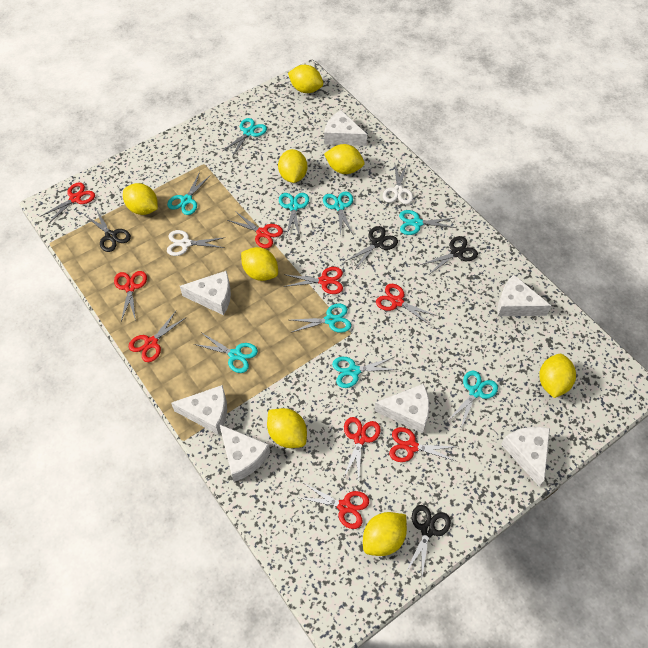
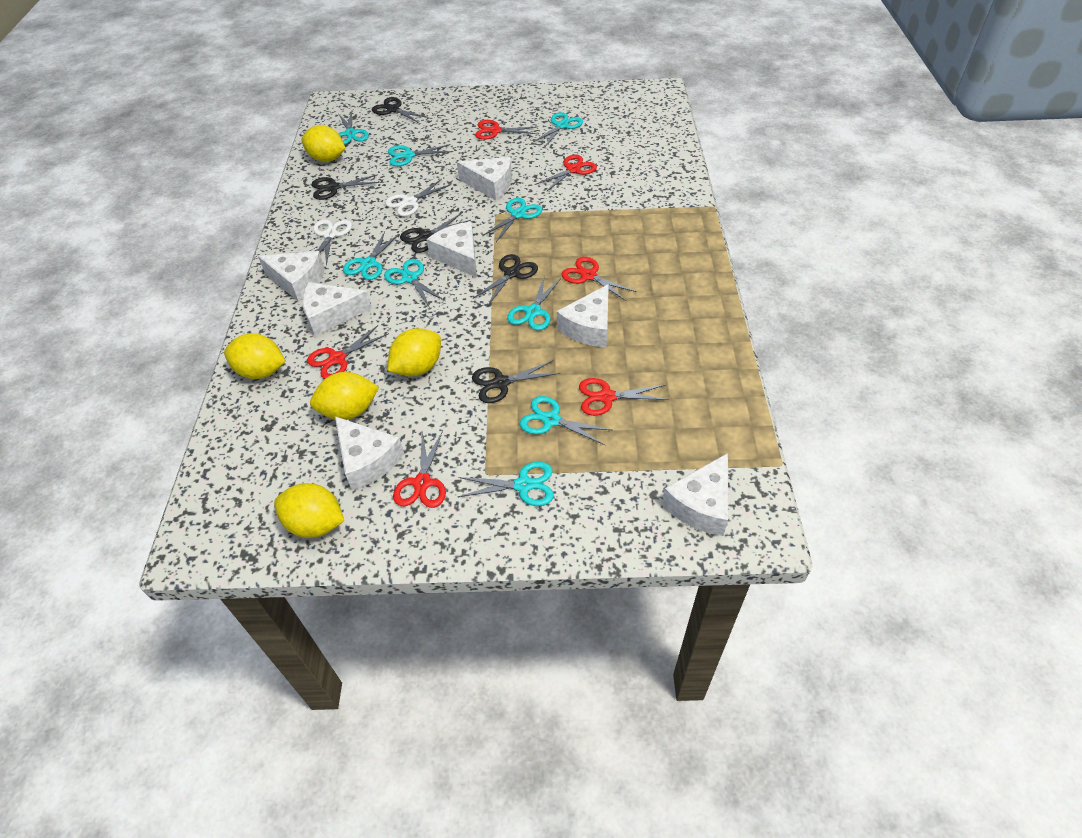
black scissors: 4 -> 5
red scissors: 9 -> 6
yellow lemon: 8 -> 5

